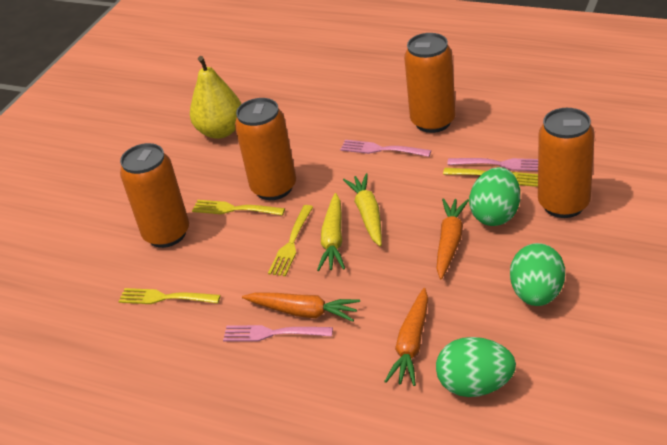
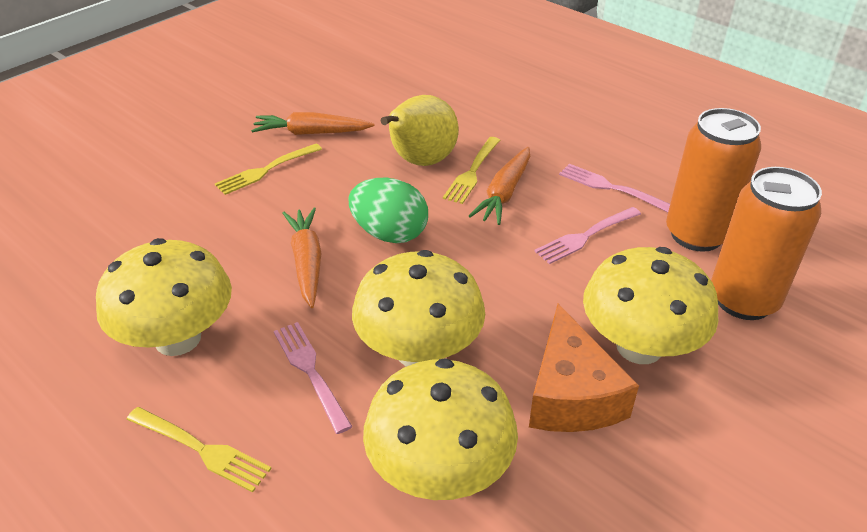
green egg: 3 -> 1
orange can: 4 -> 2
orange cheese: 0 -> 1
yellow carrot: 2 -> 0
yellow fork: 4 -> 3
yellow mushroom: 0 -> 4

